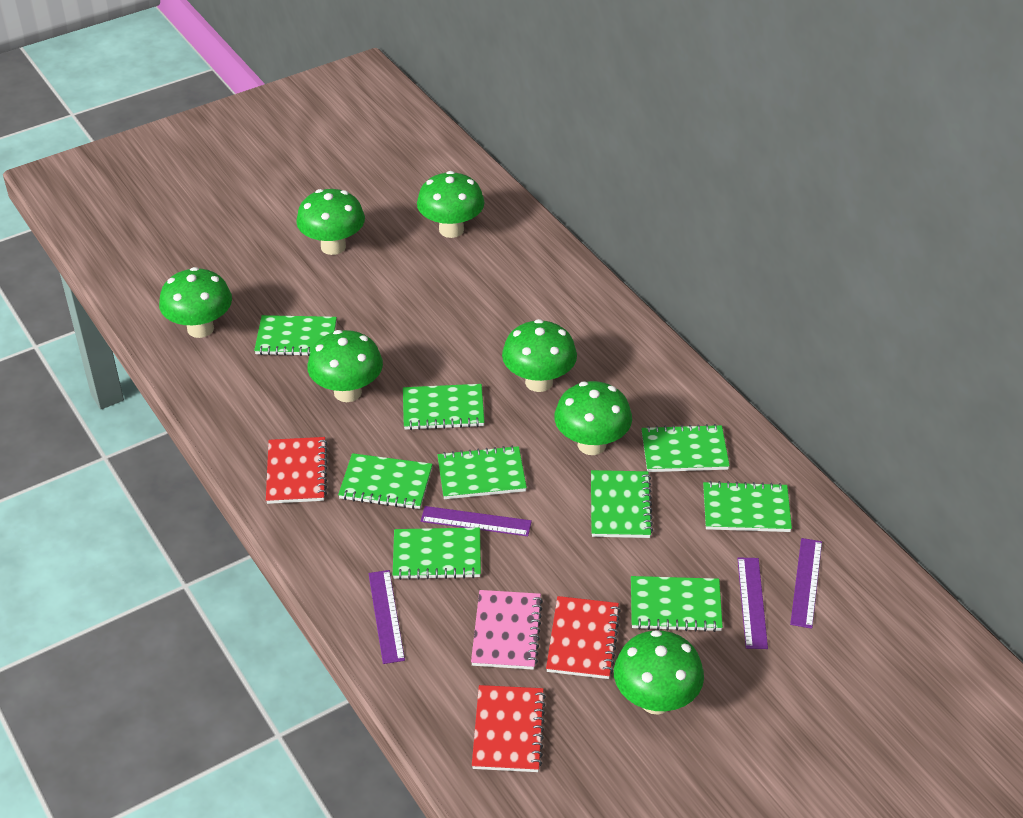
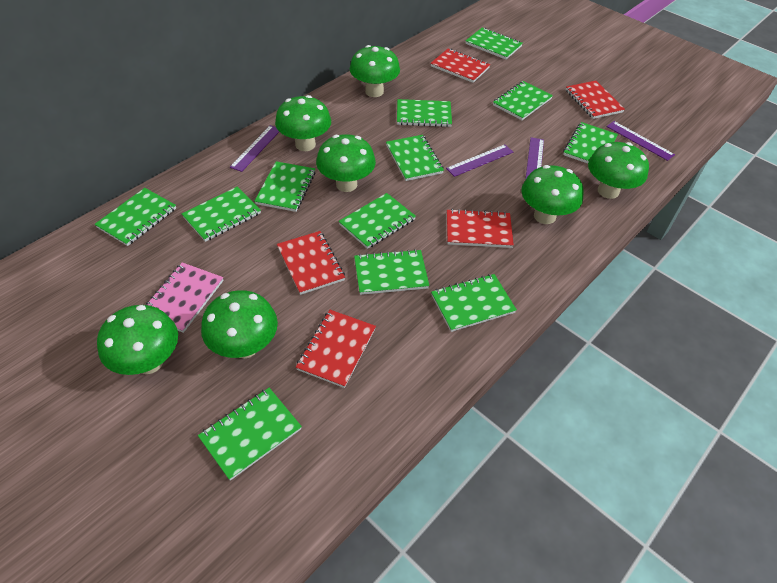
green notebook: 9 -> 12
red notebook: 3 -> 5

